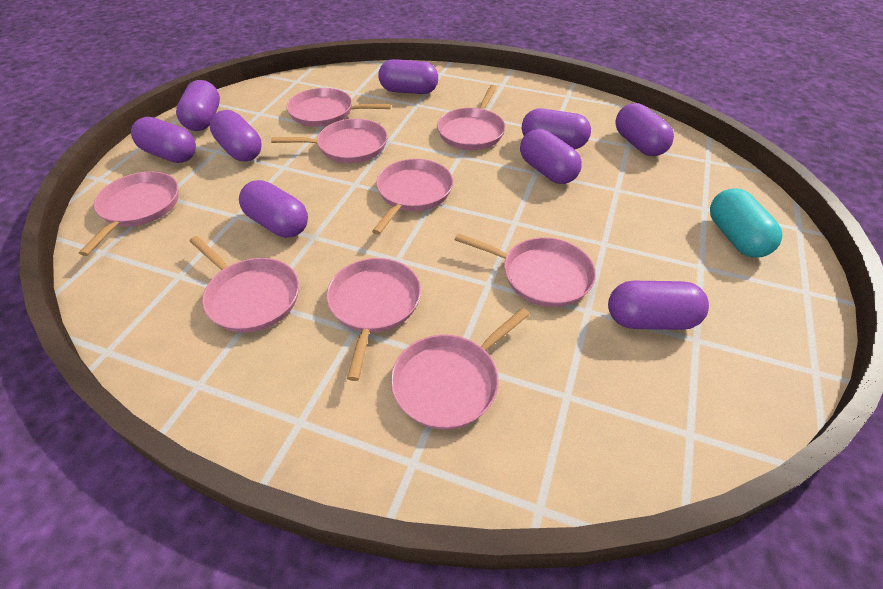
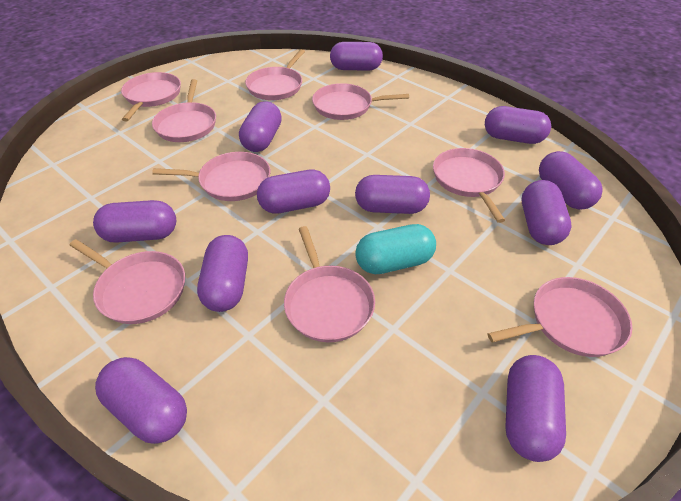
purple capsule: 9 -> 11

